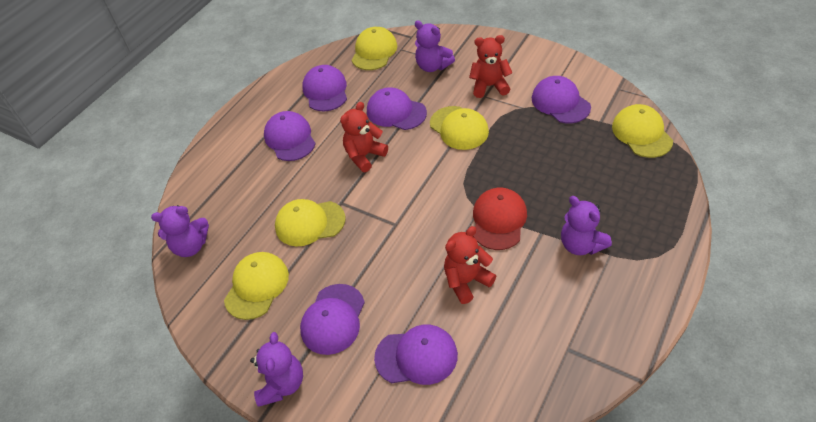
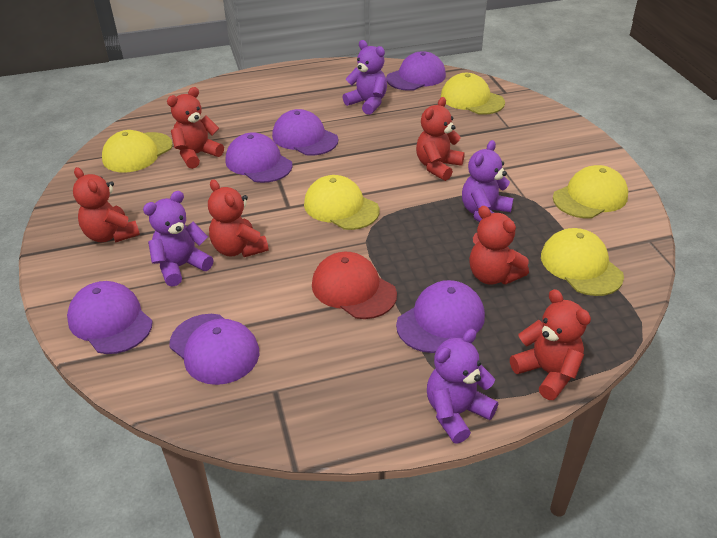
red teddy bear: 3 -> 6

